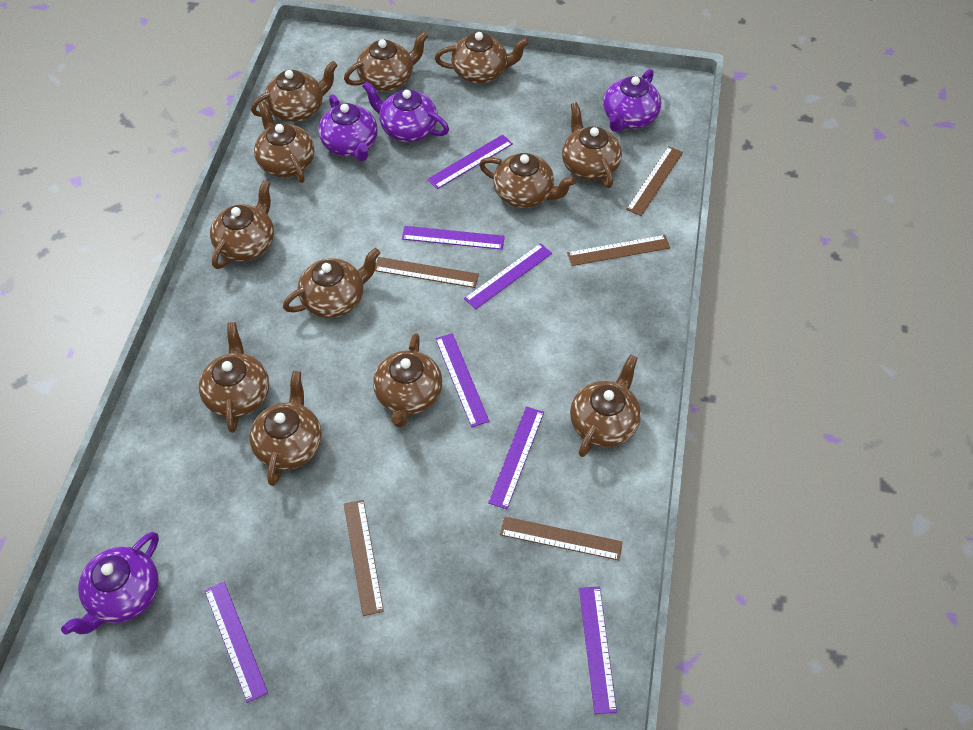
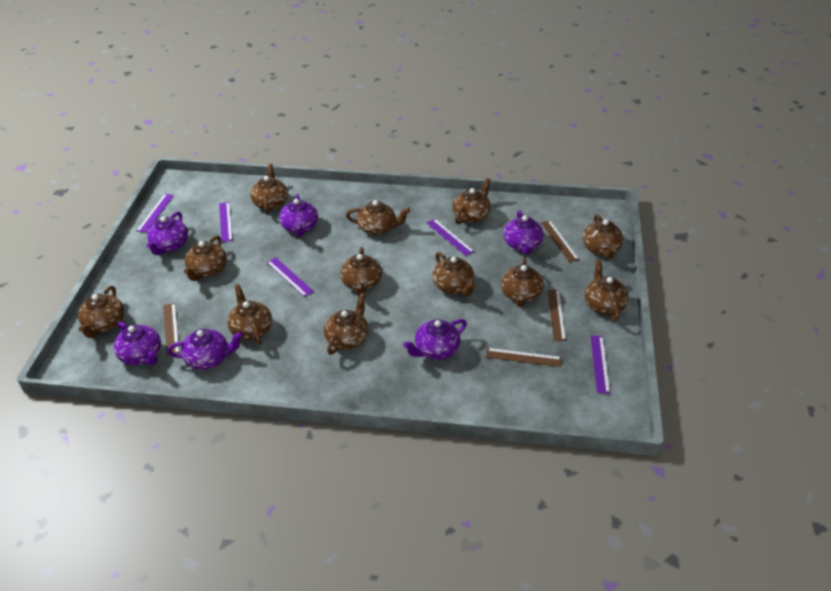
brown ruler: 5 -> 4
purple ruler: 7 -> 5
purple teapot: 4 -> 6

